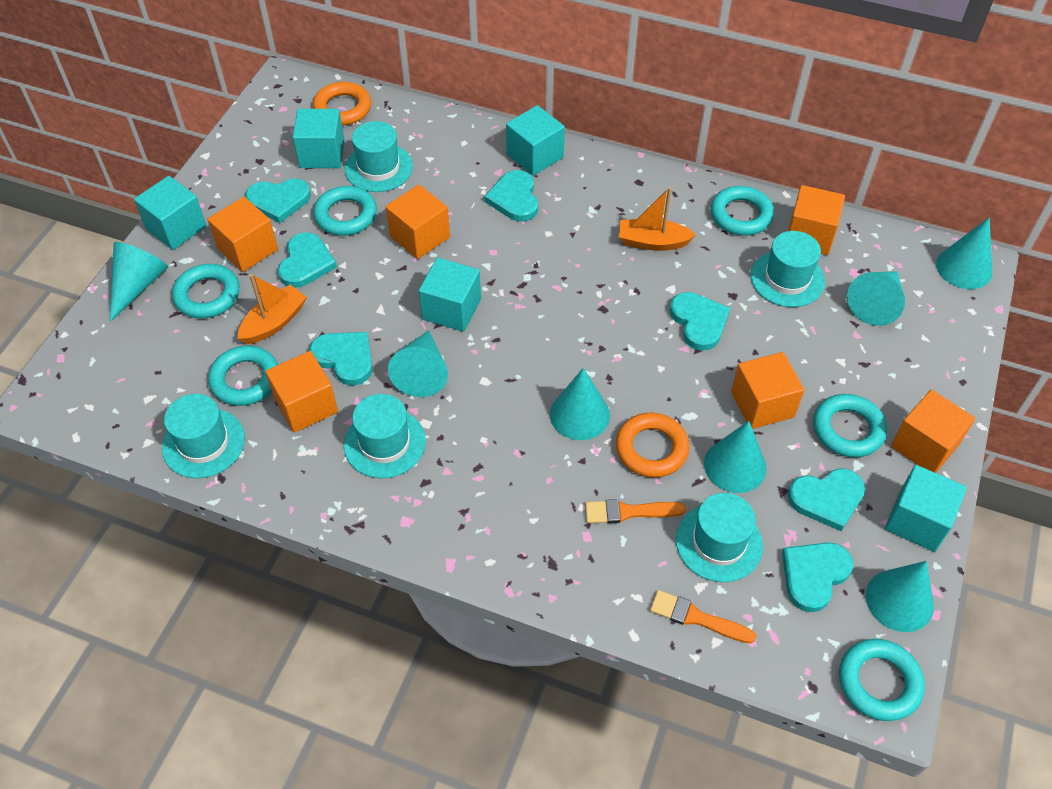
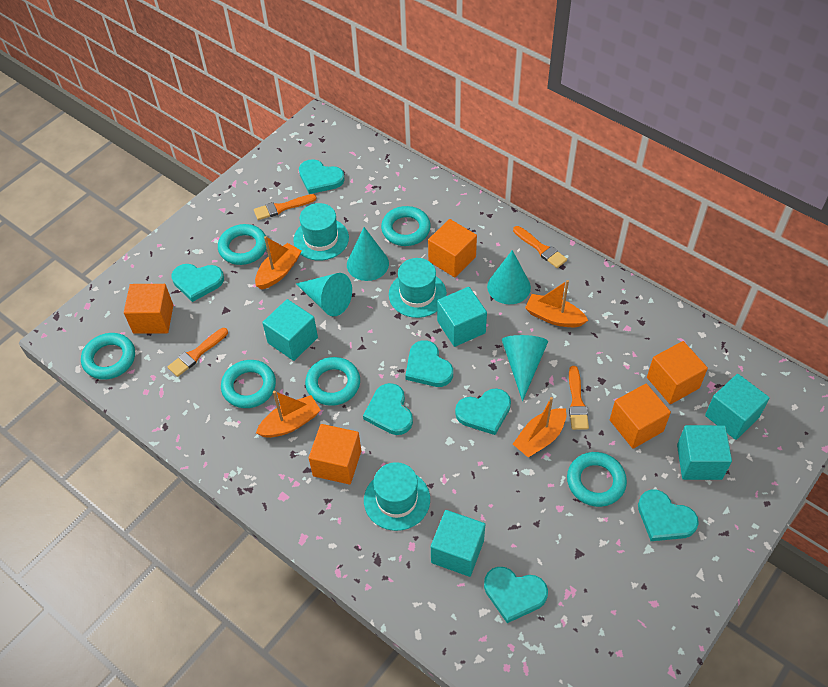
orange boat: 2 -> 4
orange brush: 2 -> 4
orange cube: 6 -> 5
orange ring: 2 -> 0
turquoise cone: 7 -> 4
turquoise hat: 5 -> 3

